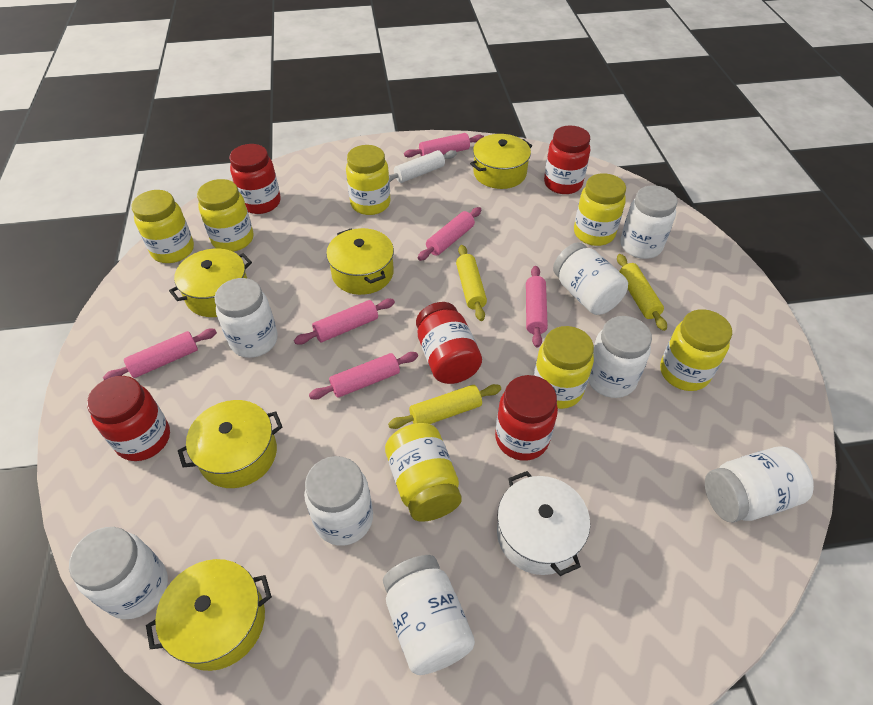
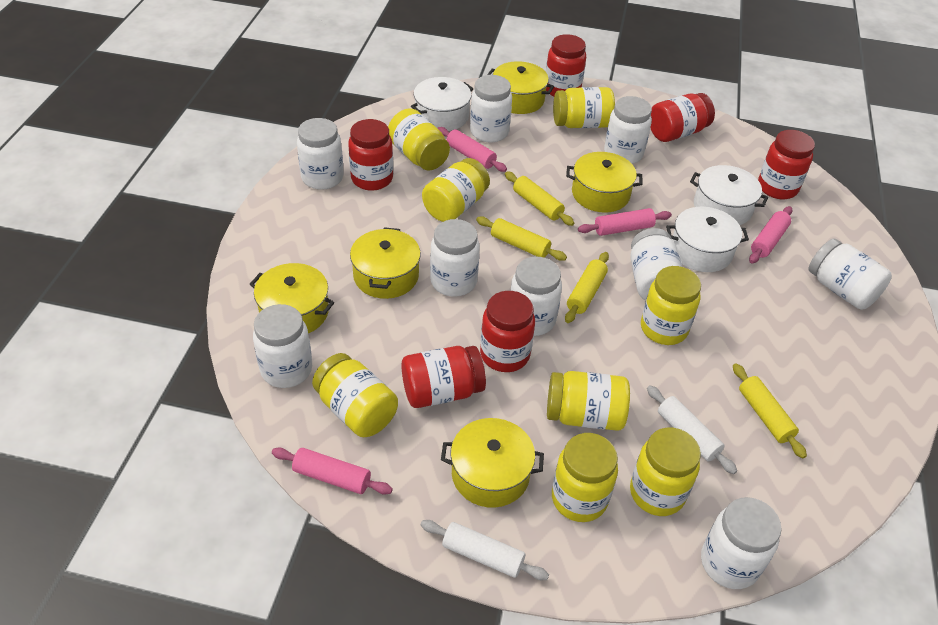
pink rolling pin: 6 -> 4
red jar: 5 -> 6
white jar: 8 -> 9
white pot: 1 -> 3
white rolling pin: 1 -> 2
yellow jar: 7 -> 8
yellow rolling pin: 3 -> 4

